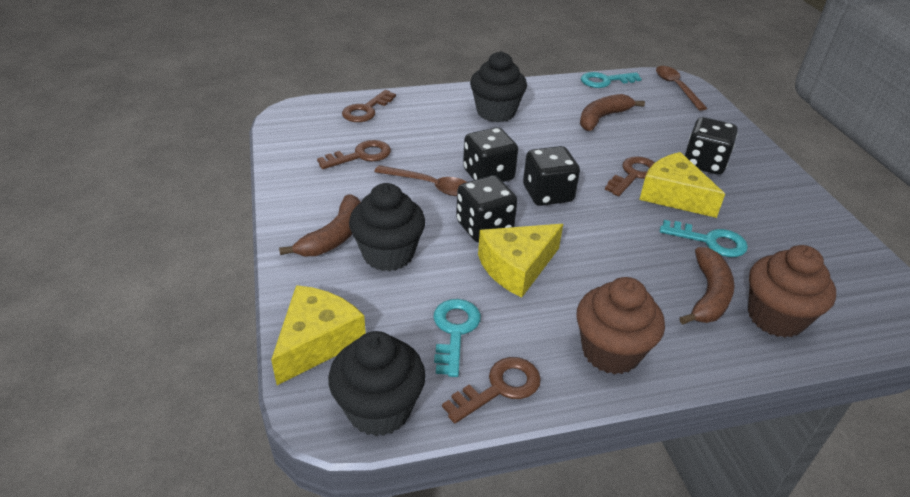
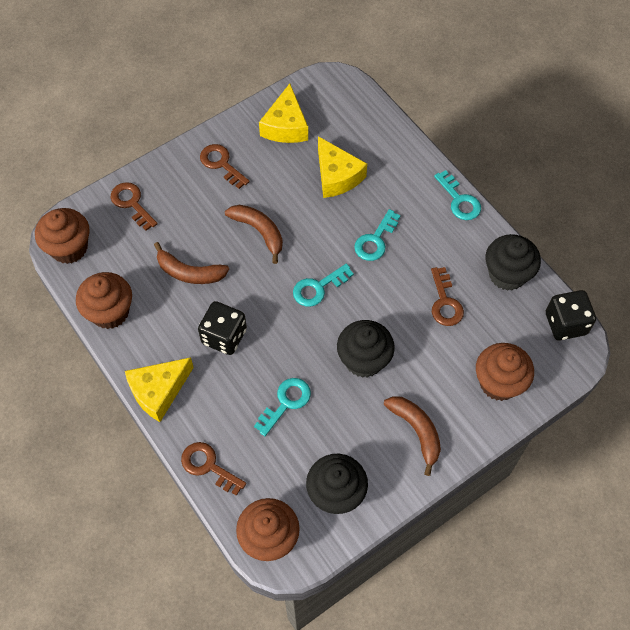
black dice: 4 -> 2
brown cupcake: 2 -> 4
brown spoon: 2 -> 0
turquoise key: 3 -> 4

